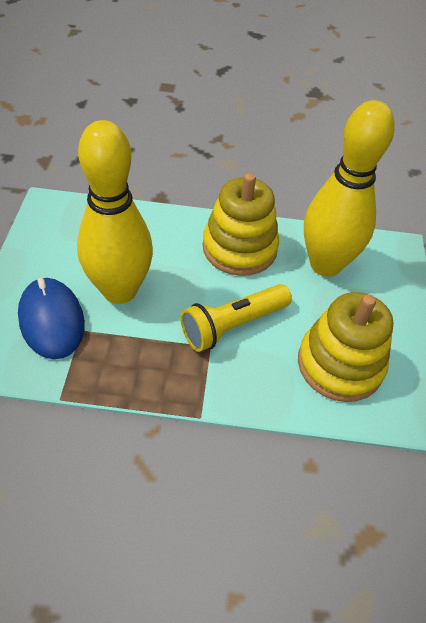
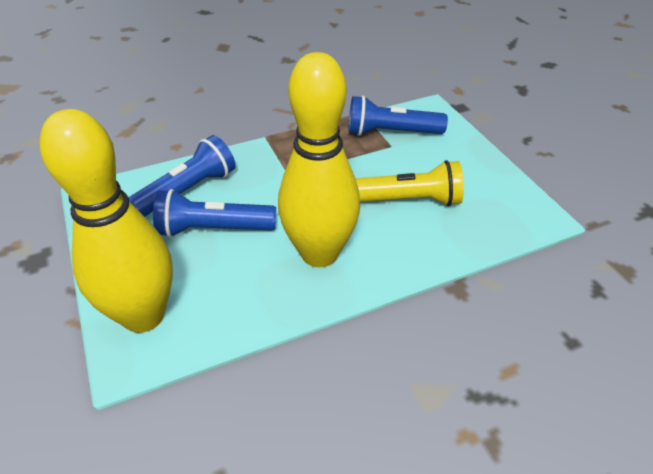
blue flashlight: 0 -> 3
blue mouse: 1 -> 0
yellow stacking toy: 2 -> 0

